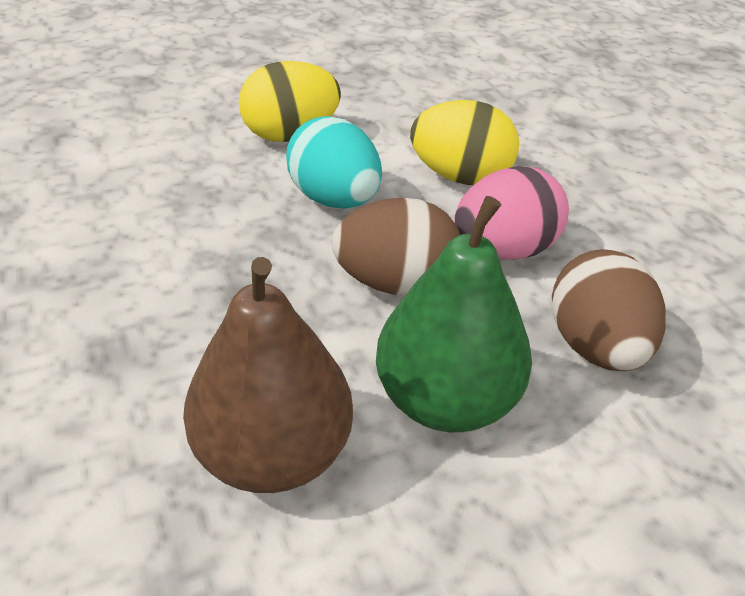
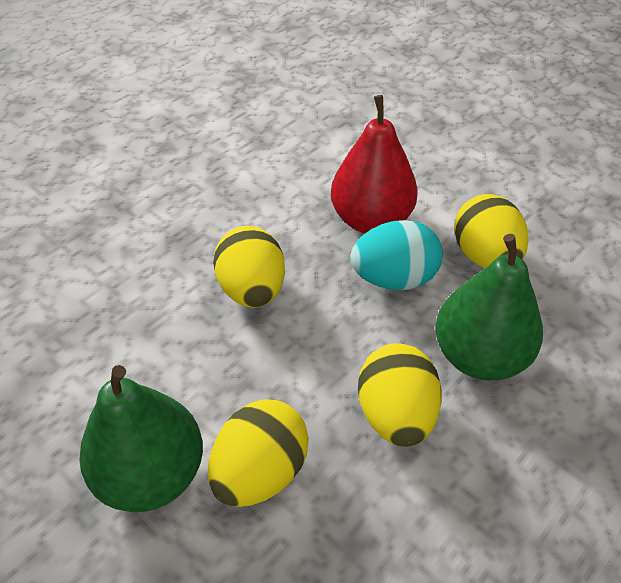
brown egg: 2 -> 0
brown pear: 1 -> 0
green pear: 1 -> 2
pink egg: 1 -> 0
red pear: 0 -> 1
yellow egg: 2 -> 4

